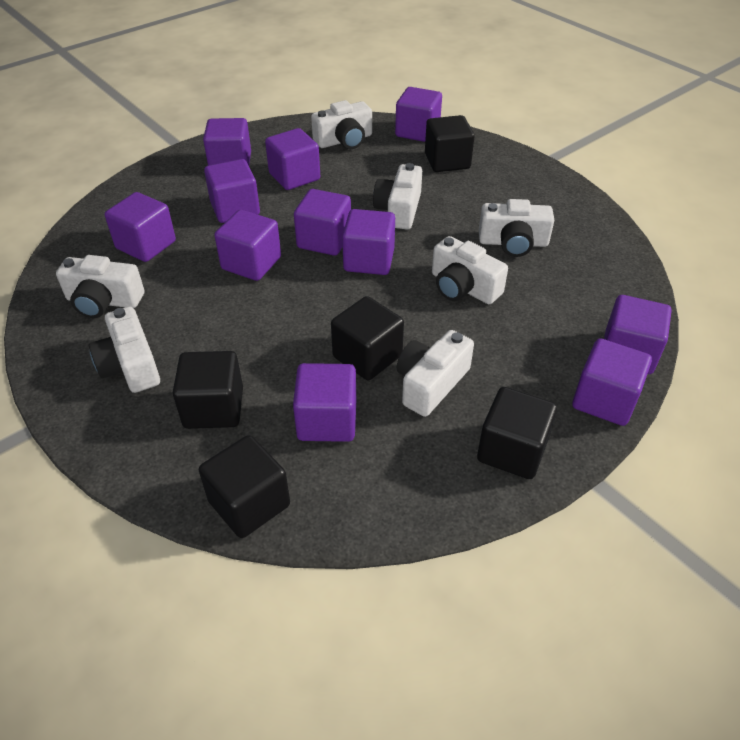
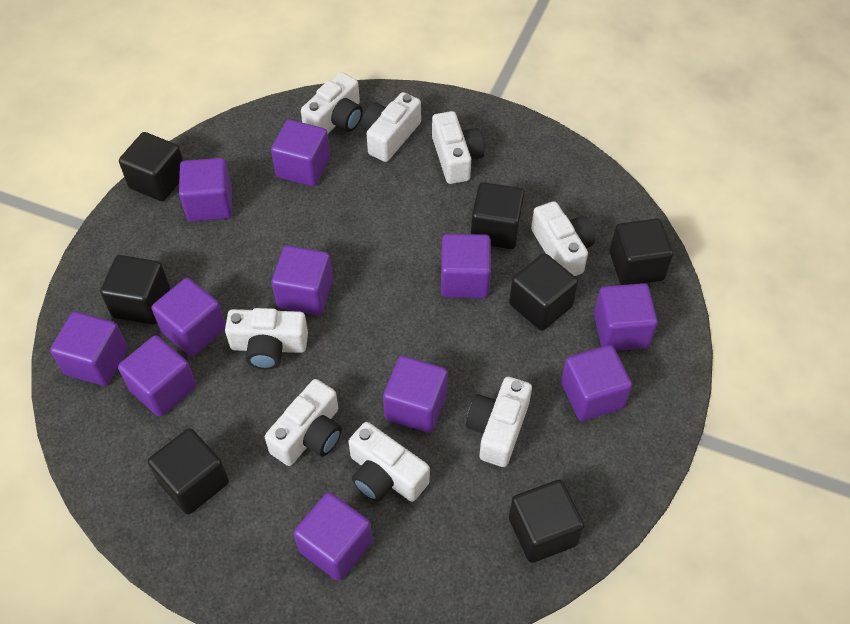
black cube: 5 -> 7
white camera: 7 -> 8

